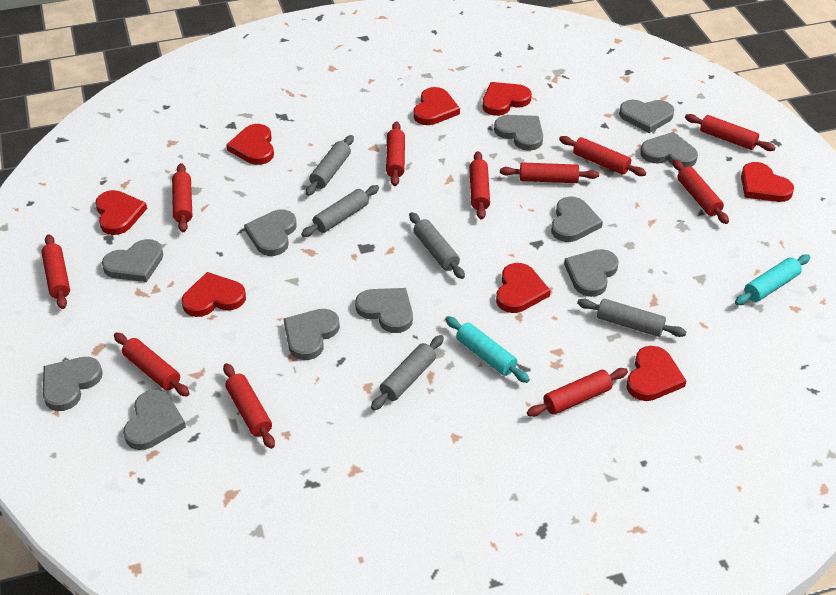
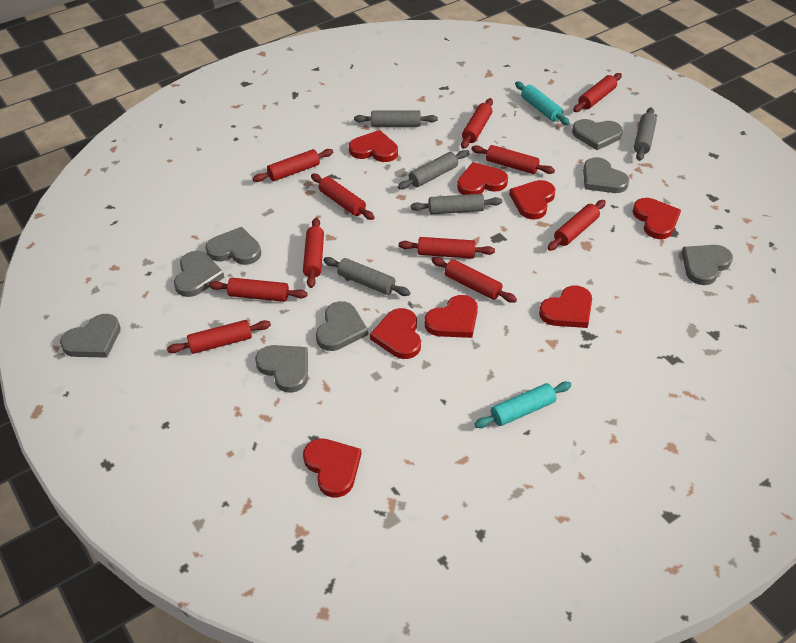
grey heart: 11 -> 8

